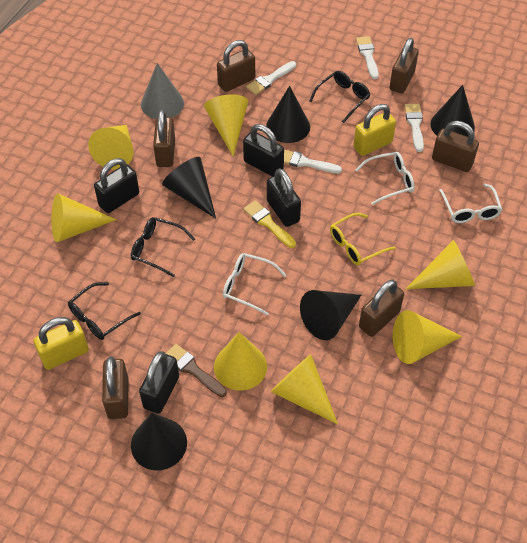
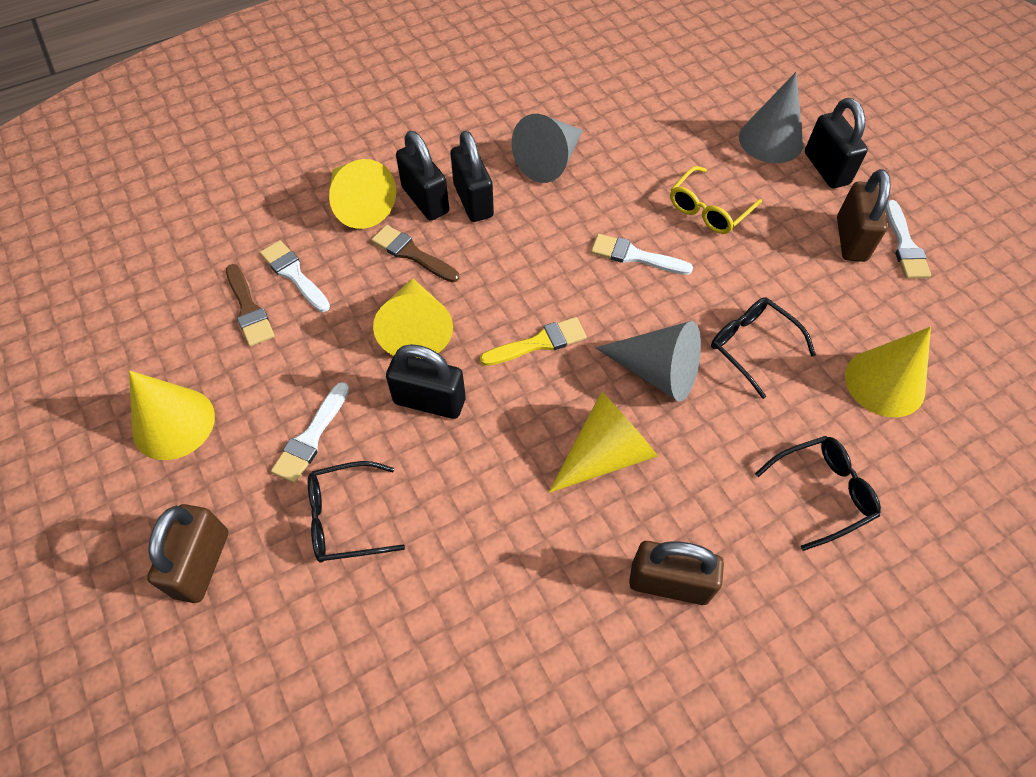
black cone: 5 -> 0
brown brush: 1 -> 2
brown padlock: 6 -> 3
grey cone: 1 -> 3
white glasses: 3 -> 0
yellow cone: 7 -> 5
yellow padlock: 2 -> 0

